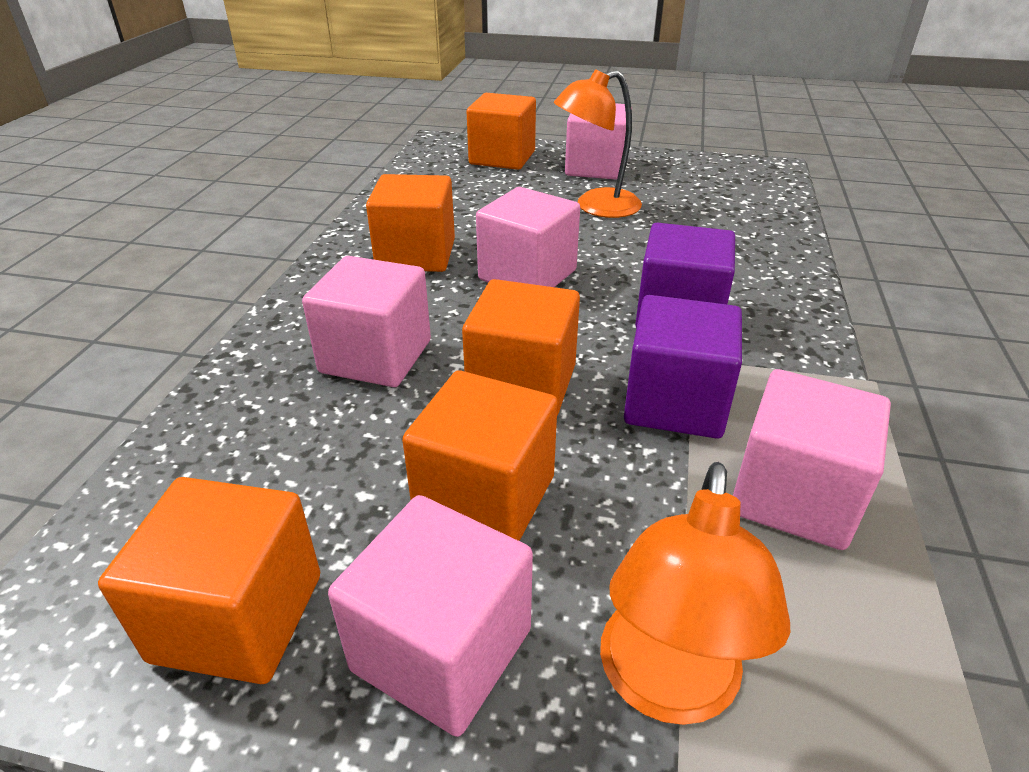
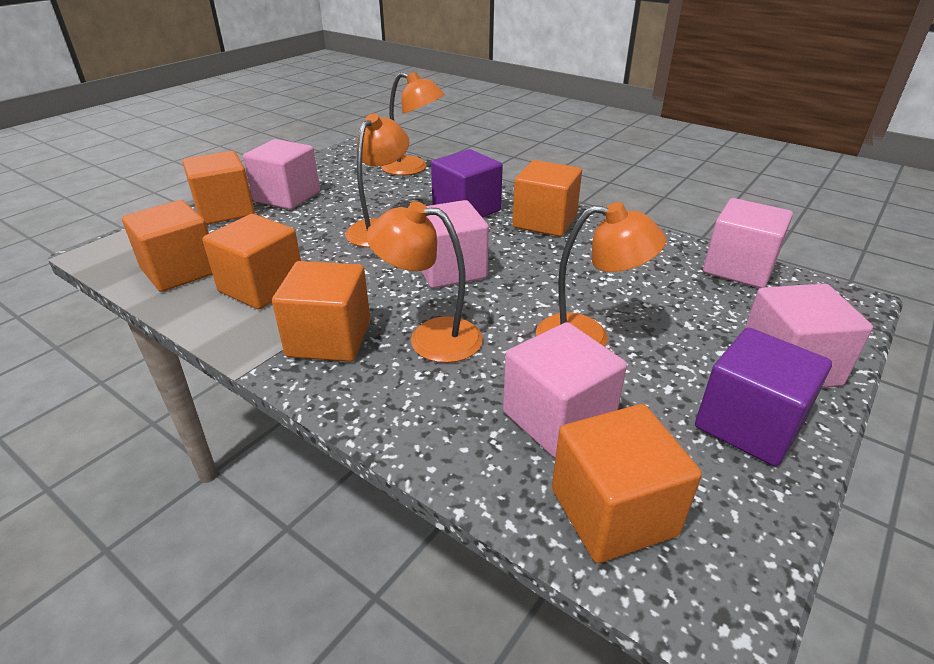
orange cube: 5 -> 6
orange lamp: 2 -> 4

